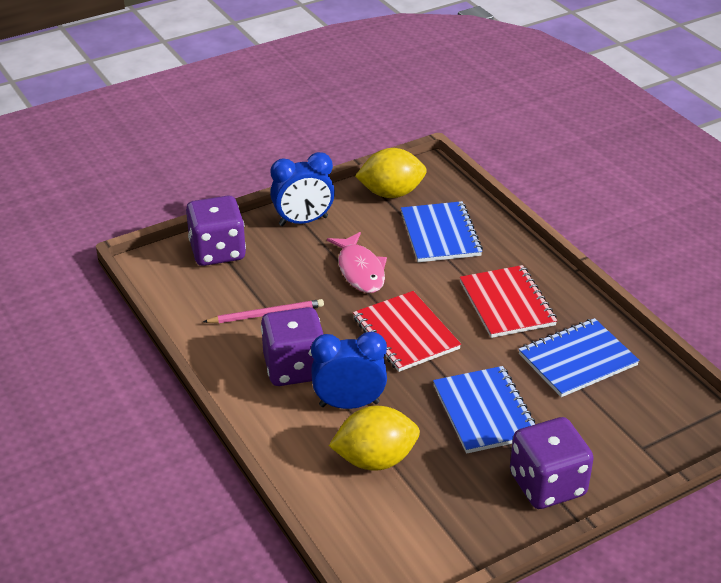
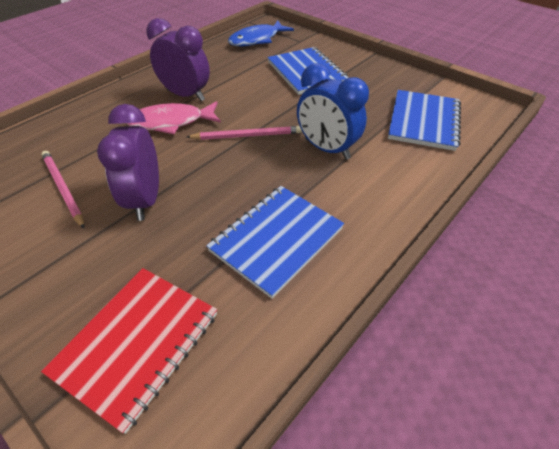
blue clock: 2 -> 1
blue fish: 0 -> 1
pink pencil: 1 -> 2
purple clock: 0 -> 2
purple dice: 3 -> 0
red notebook: 2 -> 1
yellow lemon: 2 -> 0

